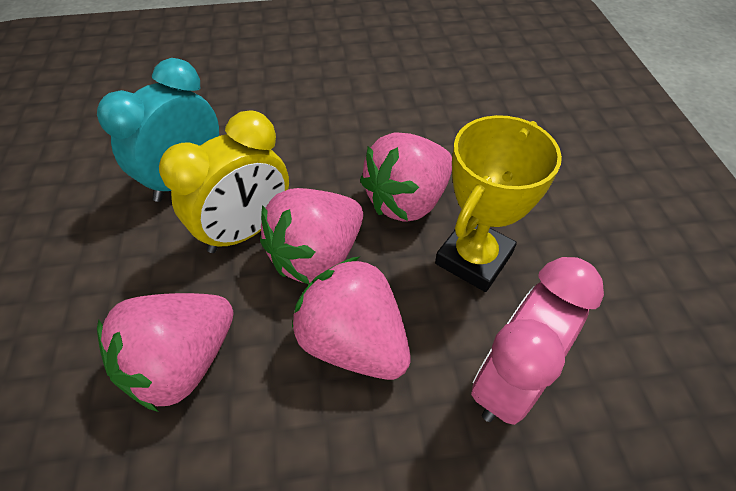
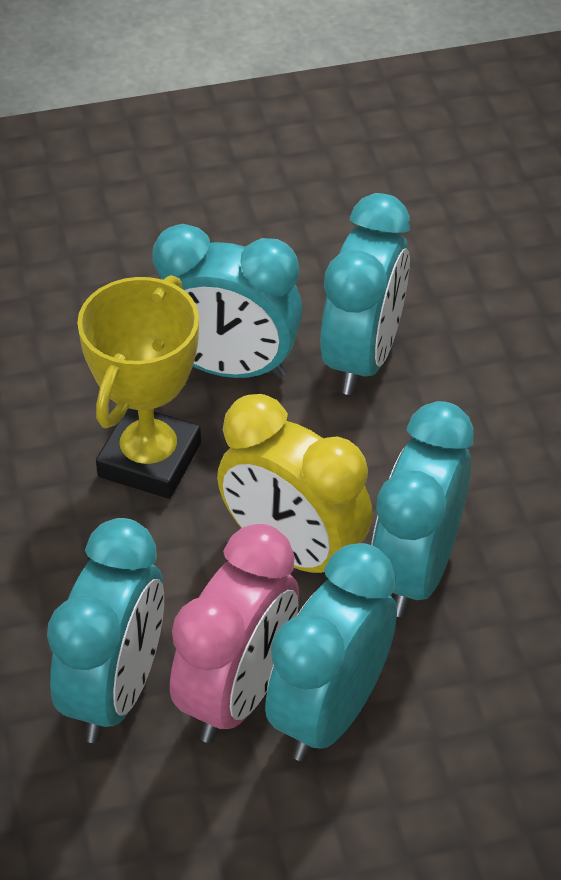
pink strawberry: 4 -> 0
turquoise clock: 1 -> 5

